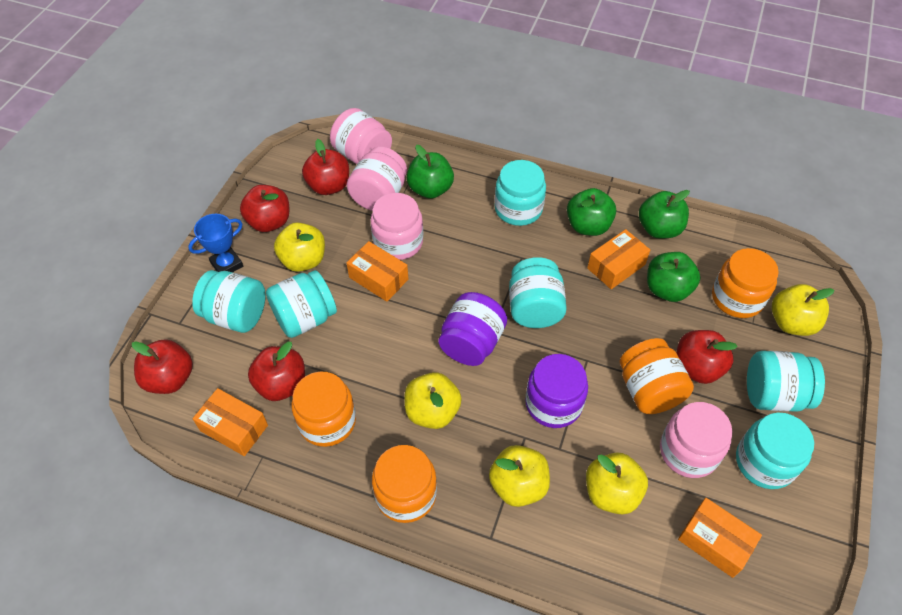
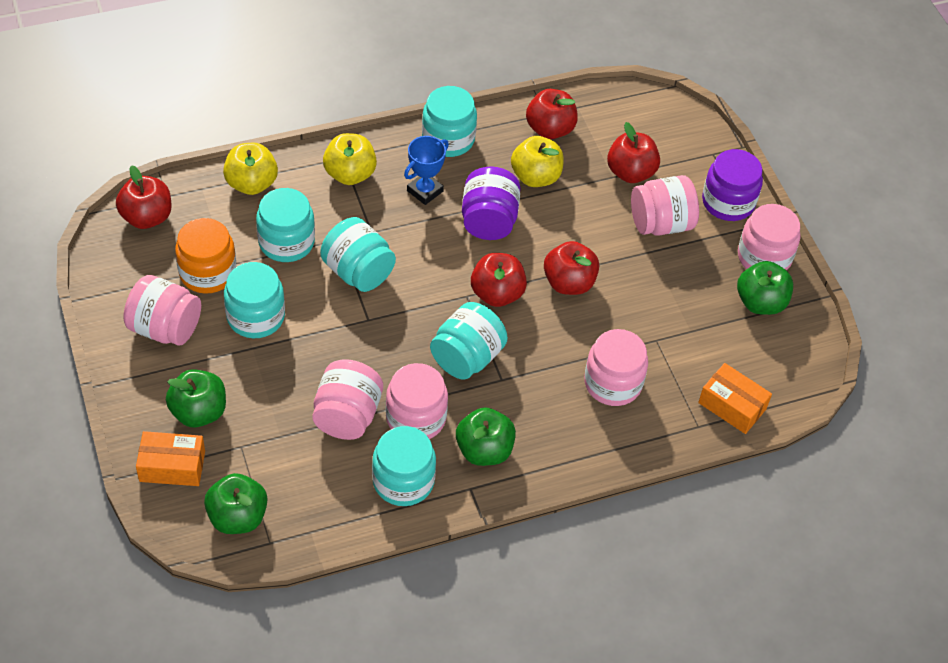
orange box: 4 -> 2
orange jar: 4 -> 1
pink jar: 4 -> 6
yellow apple: 5 -> 3

